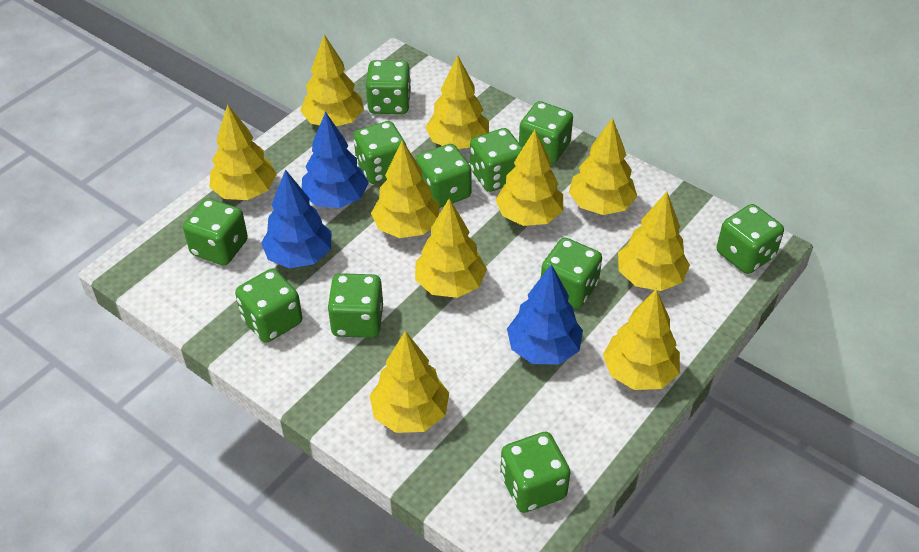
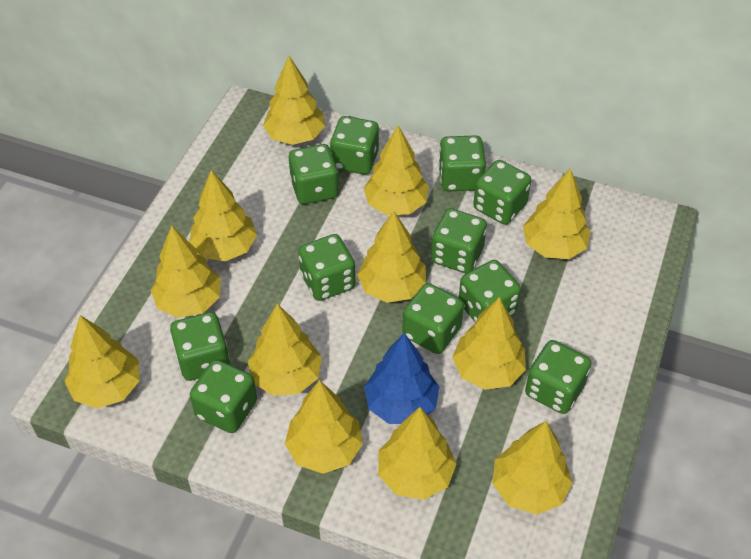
blue tree: 3 -> 1
yellow tree: 10 -> 12

